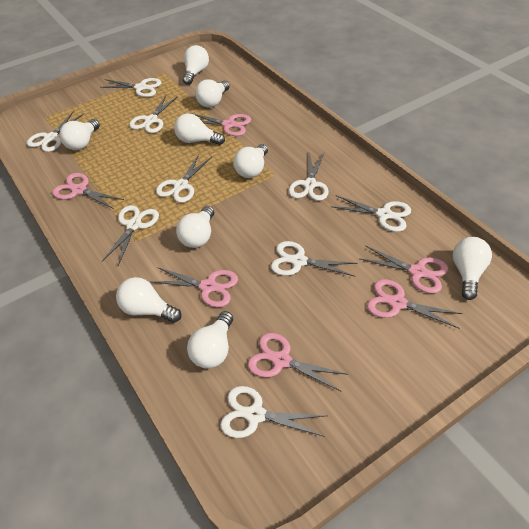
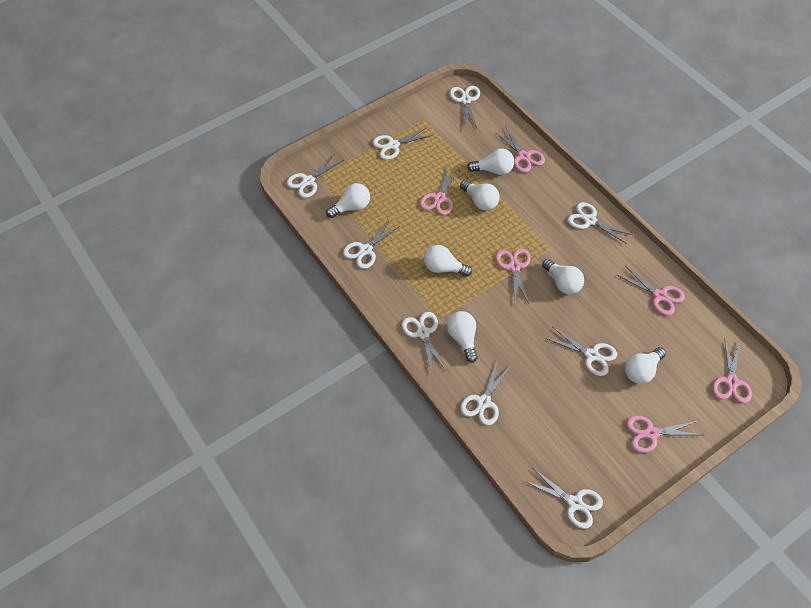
white light bulb: 9 -> 7

